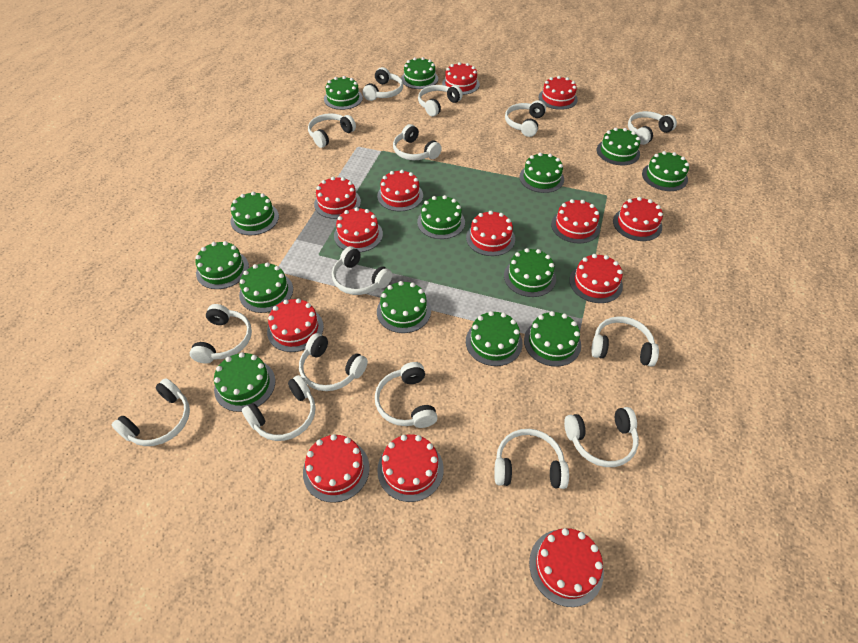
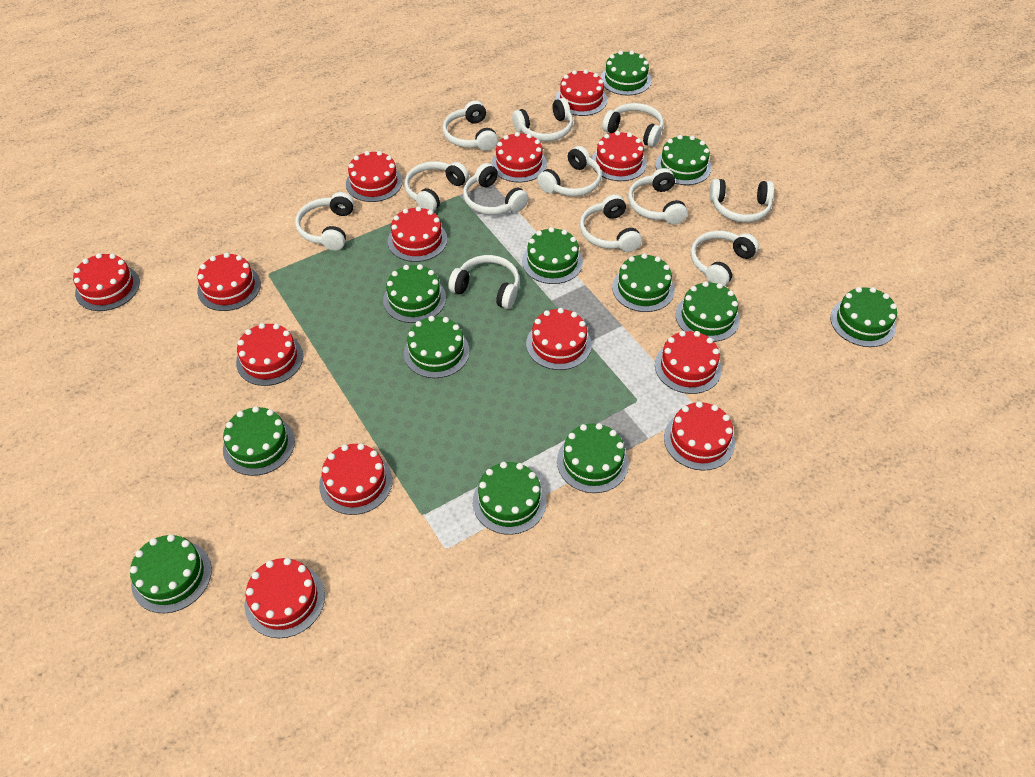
green cake: 14 -> 12
white headphones: 15 -> 12

